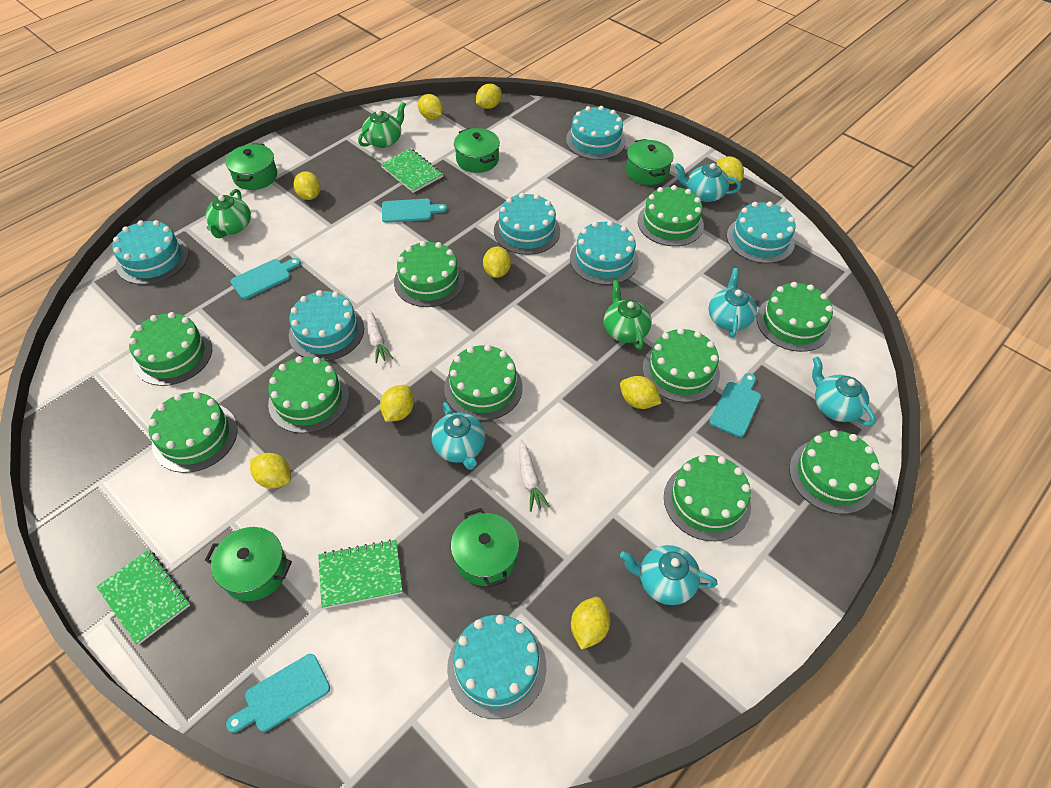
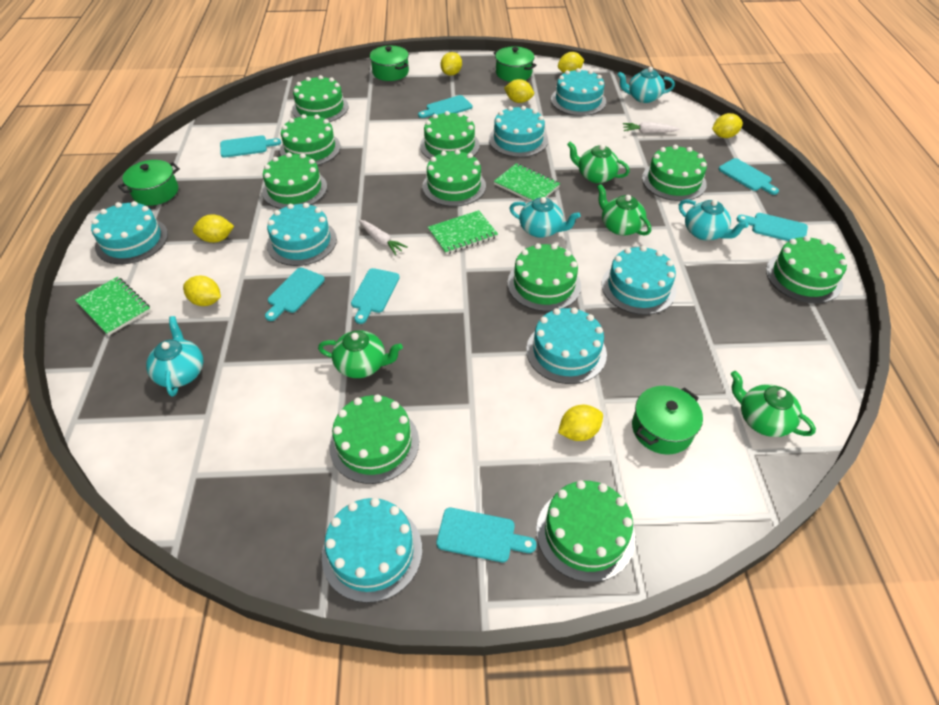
green pot: 5 -> 4
green teapot: 3 -> 4
turquoise cutting board: 4 -> 7
turquoise teapot: 5 -> 4
yellow lemon: 9 -> 7

